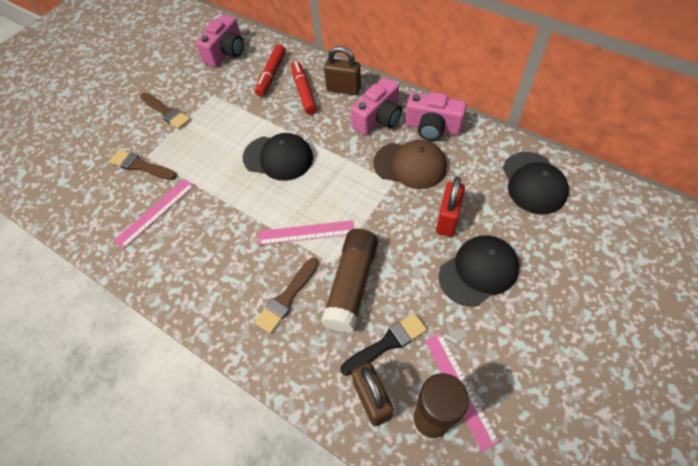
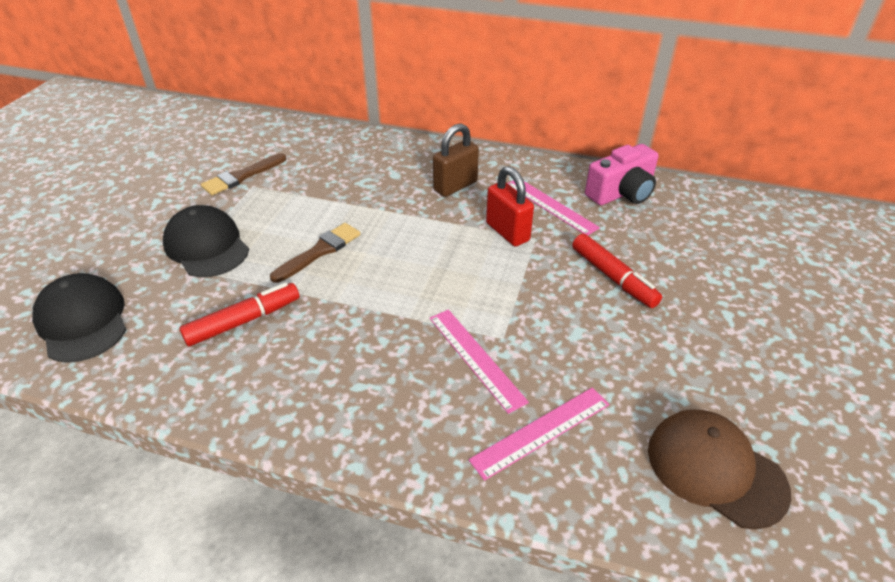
black brush: 1 -> 0
black cap: 3 -> 2
brown brush: 3 -> 2
brown glue stick: 2 -> 0
brown padlock: 2 -> 1
pink camera: 3 -> 1

